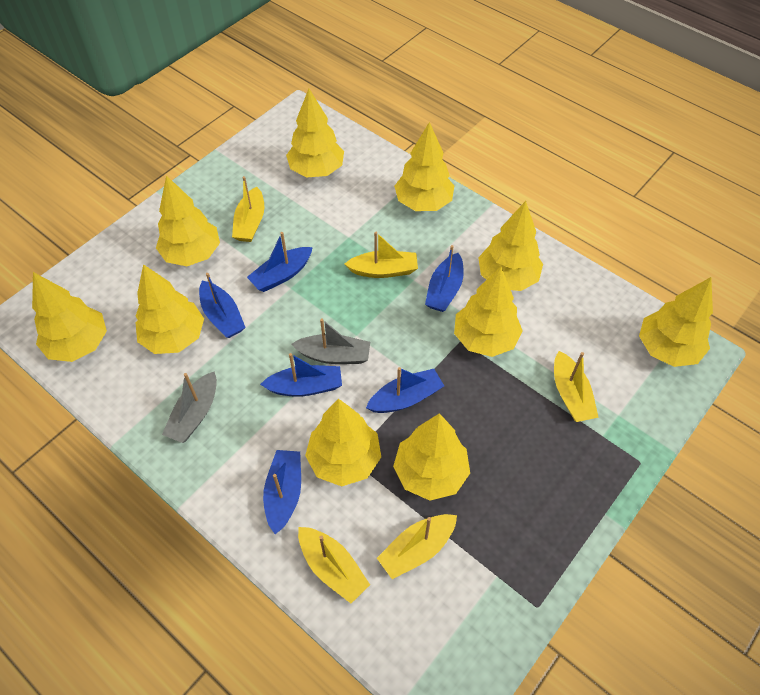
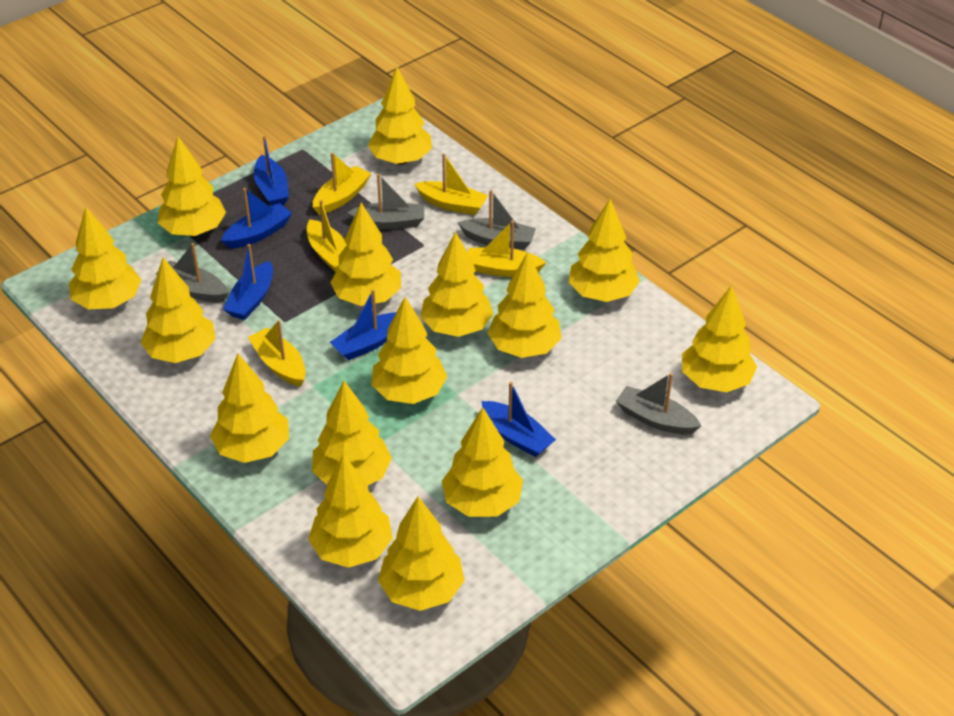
blue boat: 6 -> 5
grey boat: 2 -> 4
yellow tree: 10 -> 15

